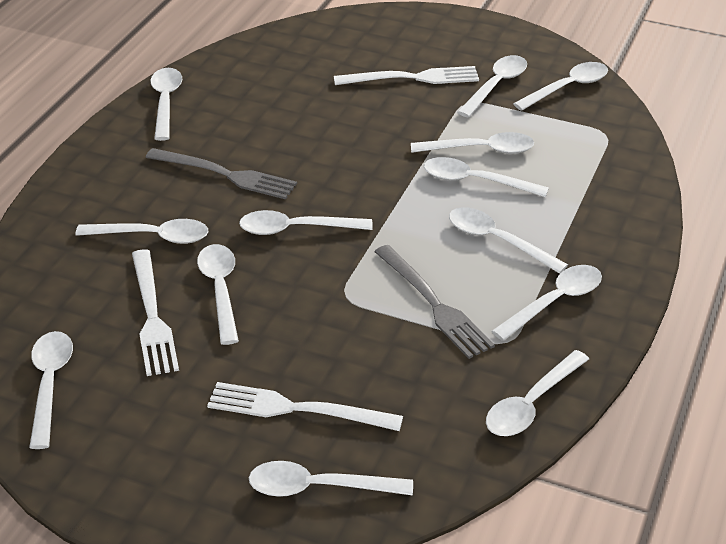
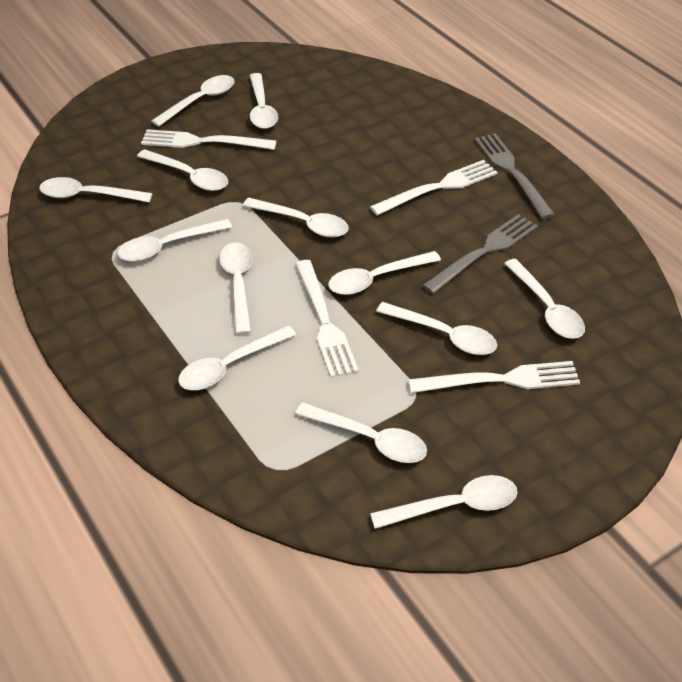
white fork: 3 -> 4

